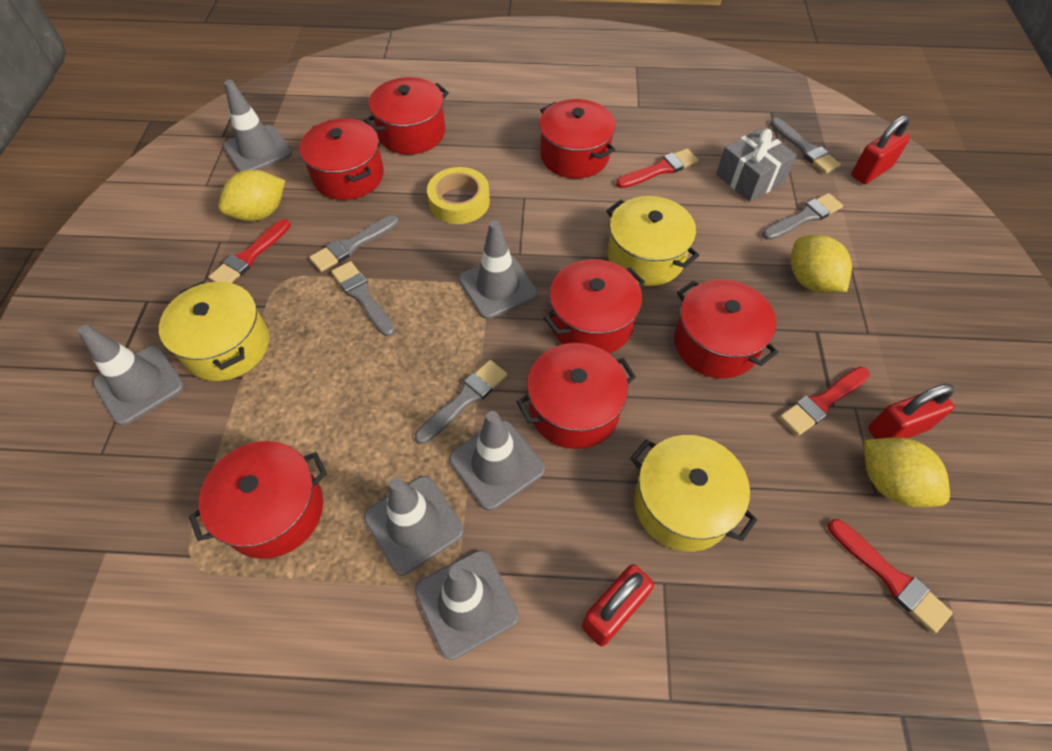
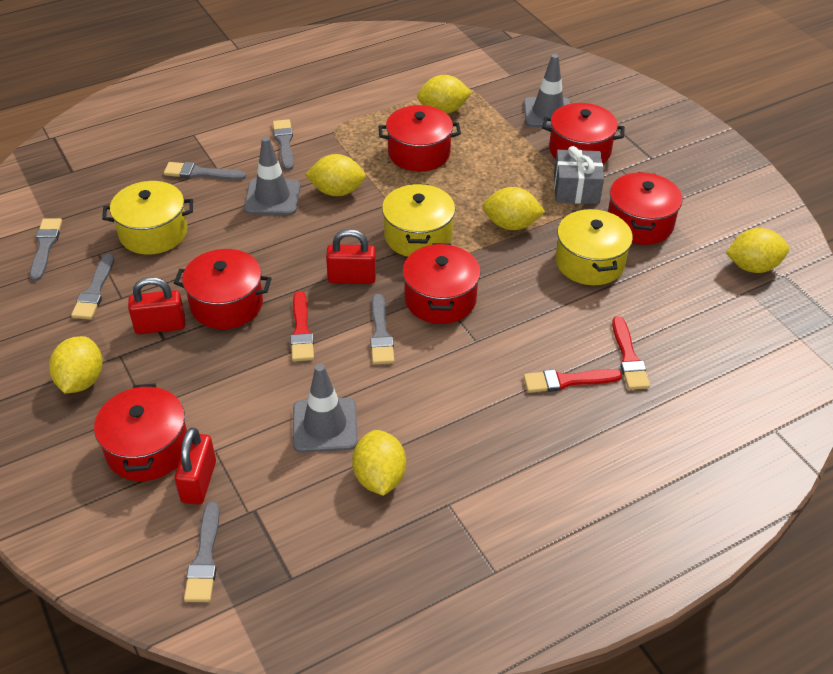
grey brush: 5 -> 6
grey traffic cone: 6 -> 3
red brush: 4 -> 3
red pot: 7 -> 6
yellow lemon: 3 -> 6
yellow tape: 1 -> 0

